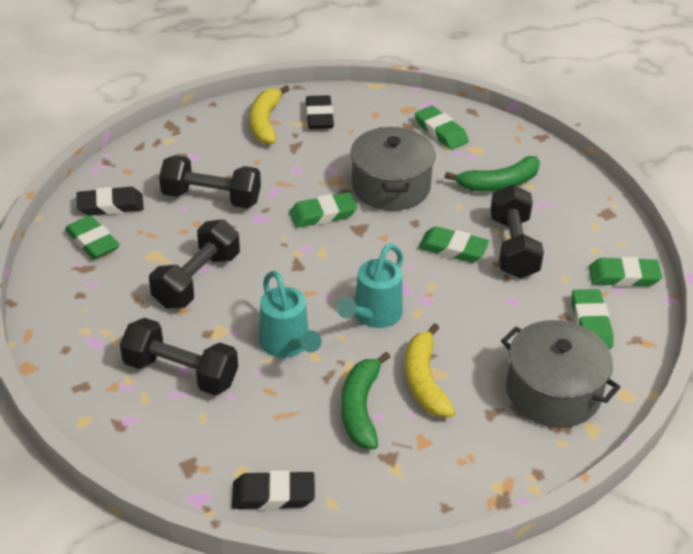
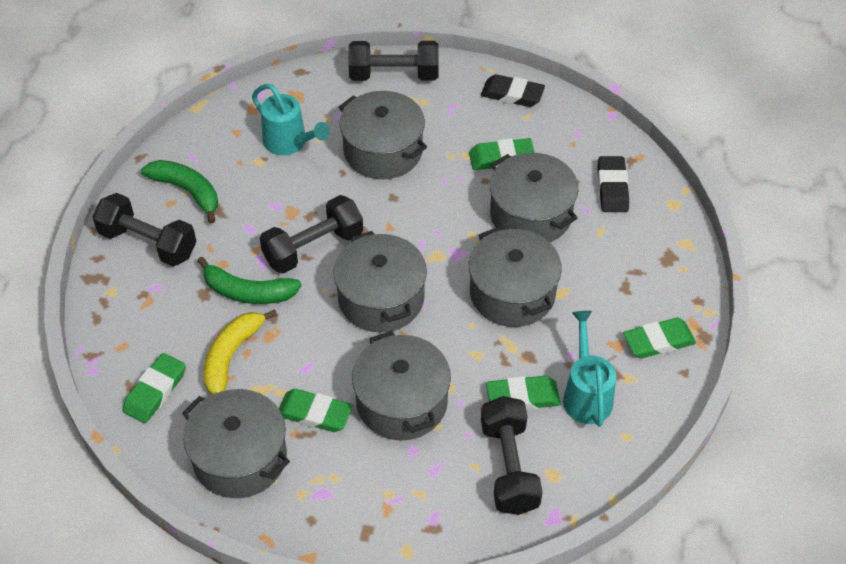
black eraser: 3 -> 2
green eraser: 6 -> 5
grey pot: 2 -> 6
yellow banana: 2 -> 1

